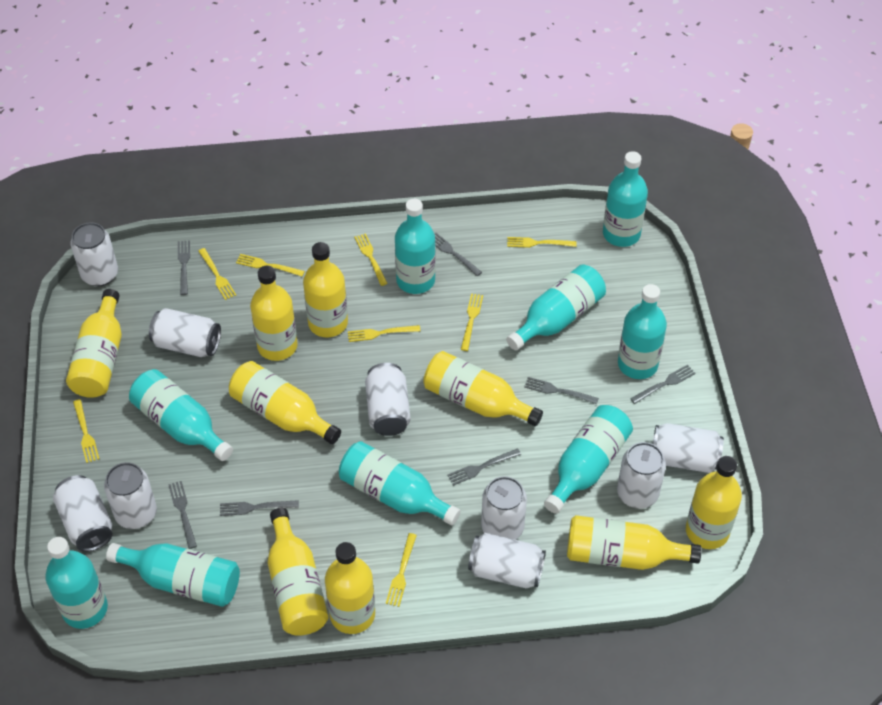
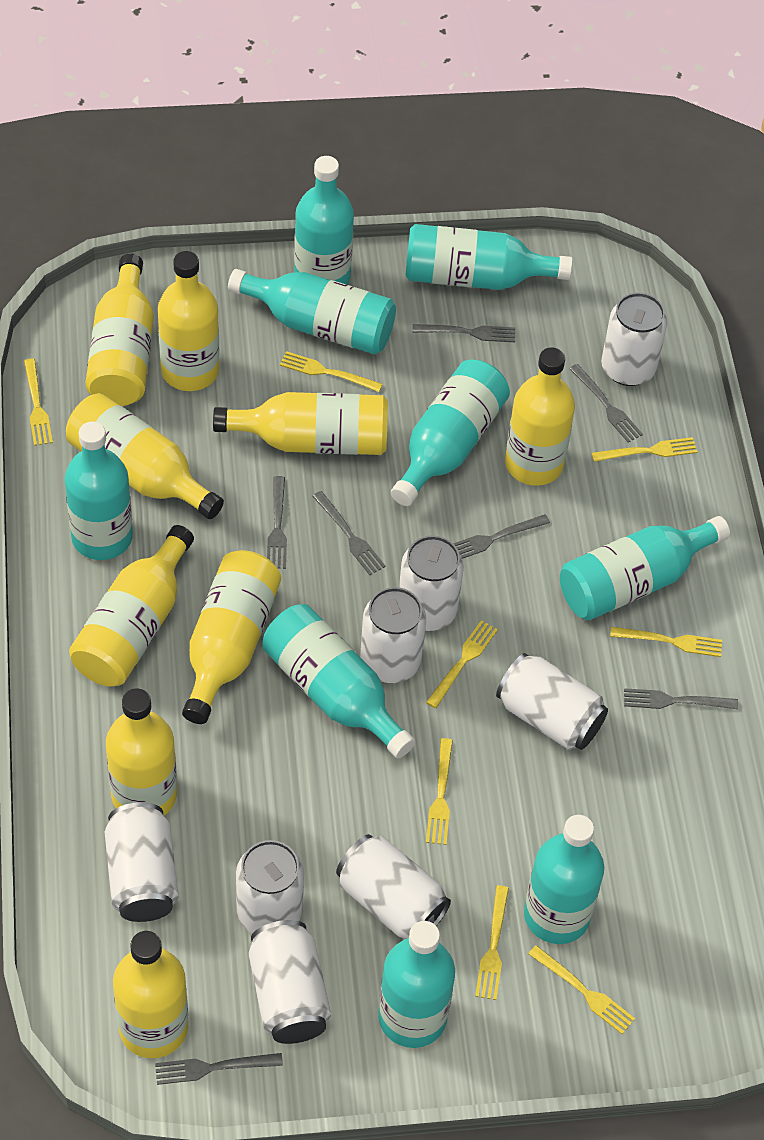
white can: 9 -> 8

